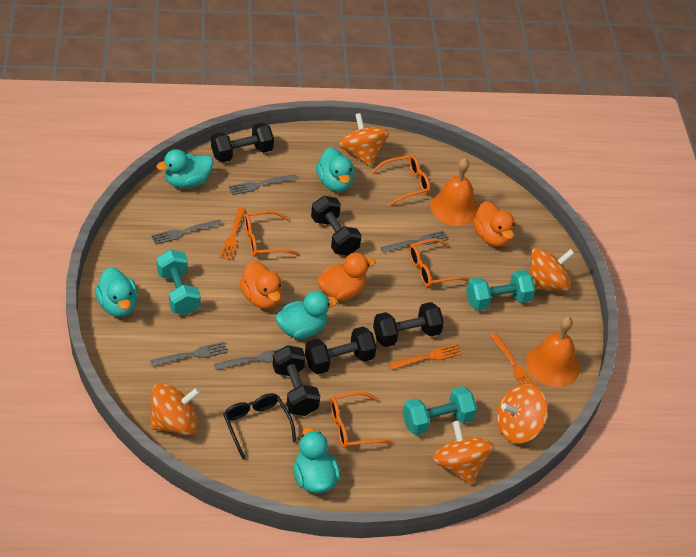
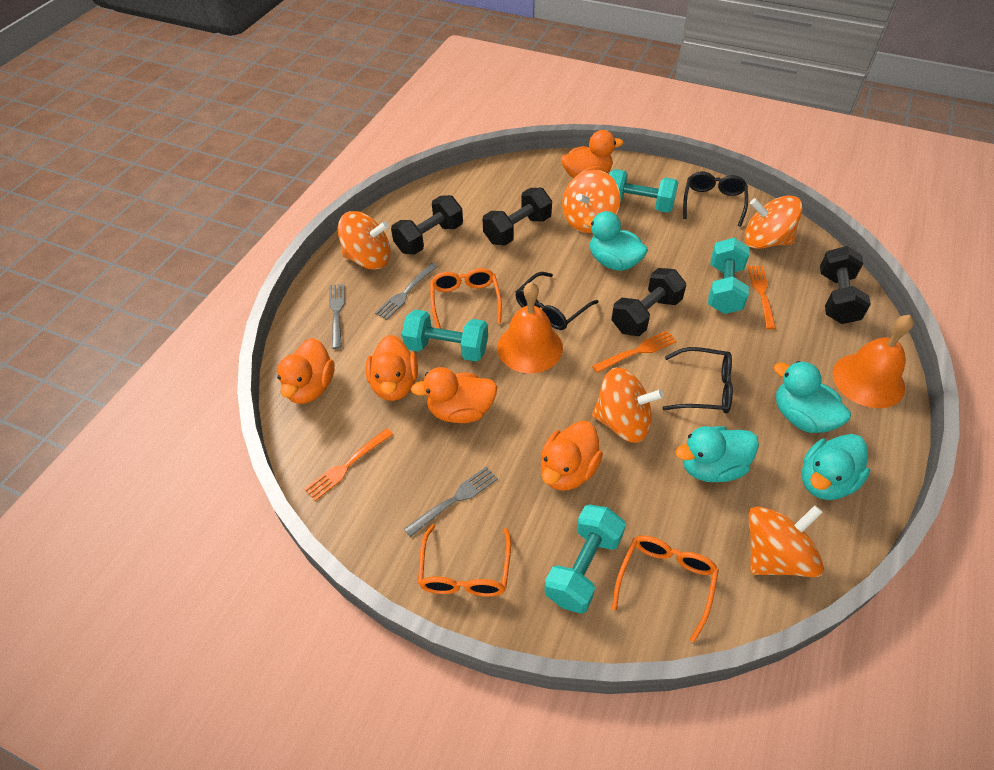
black dumbbell: 5 -> 4
black glasses: 1 -> 3
grey fork: 5 -> 3
orange duck: 3 -> 5
orange glasses: 4 -> 3
turquoise duck: 5 -> 4
turquoise dumbbell: 3 -> 4

